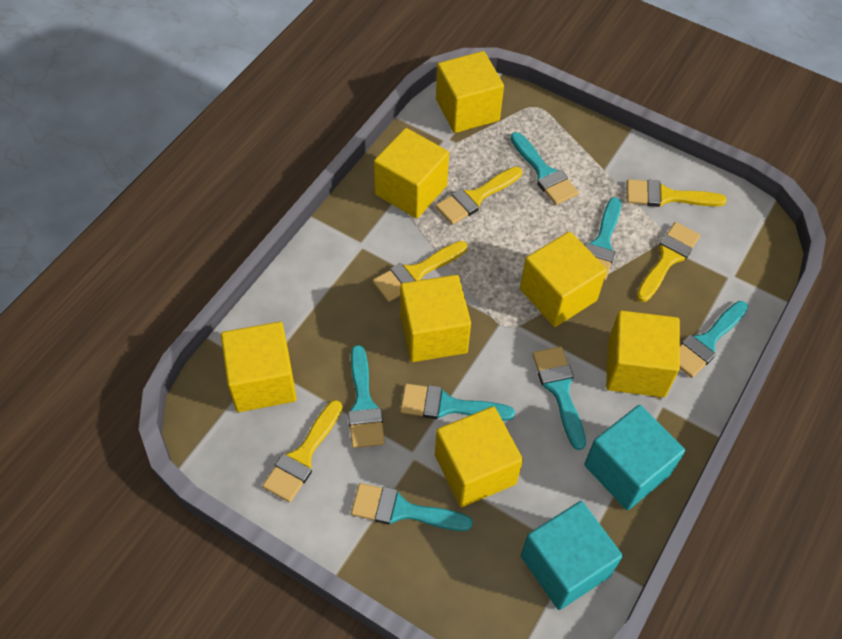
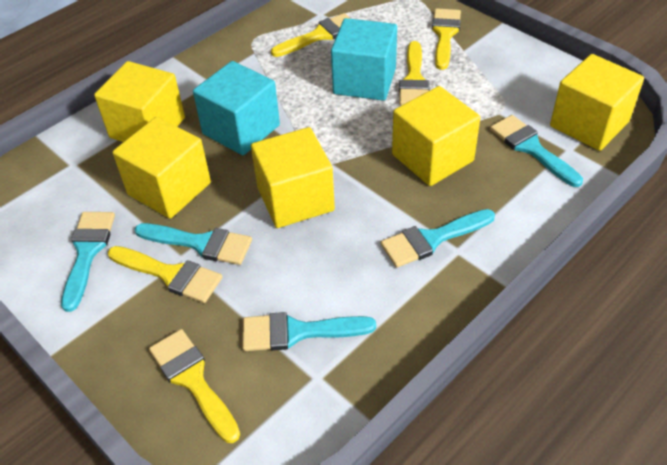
turquoise brush: 7 -> 5
yellow cube: 7 -> 5

